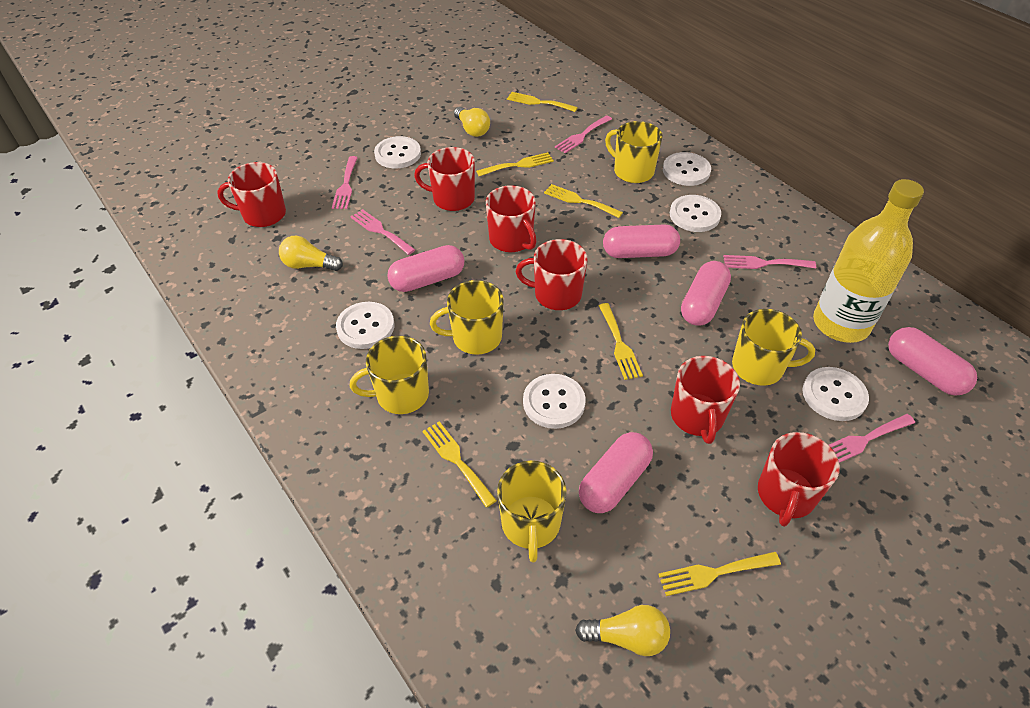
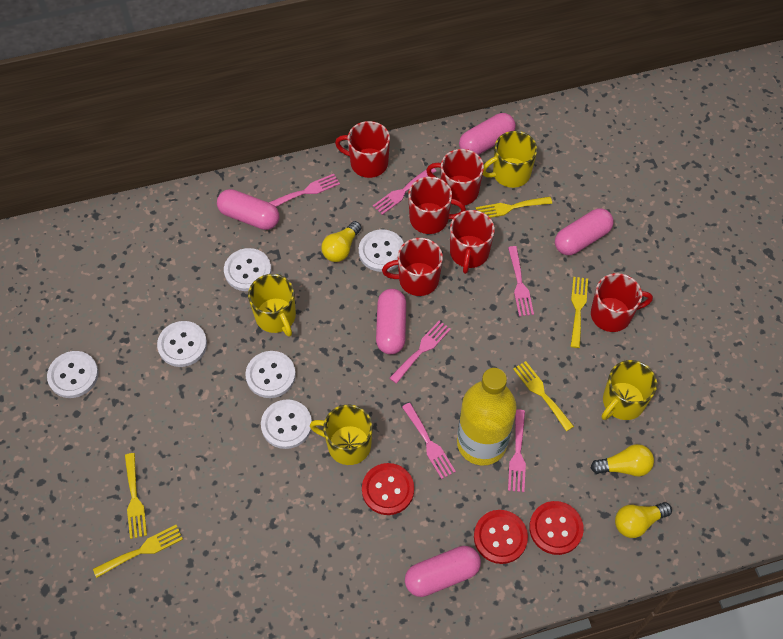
pink fork: 5 -> 6
red button: 0 -> 3
yellow fork: 6 -> 5
yellow mug: 5 -> 4

